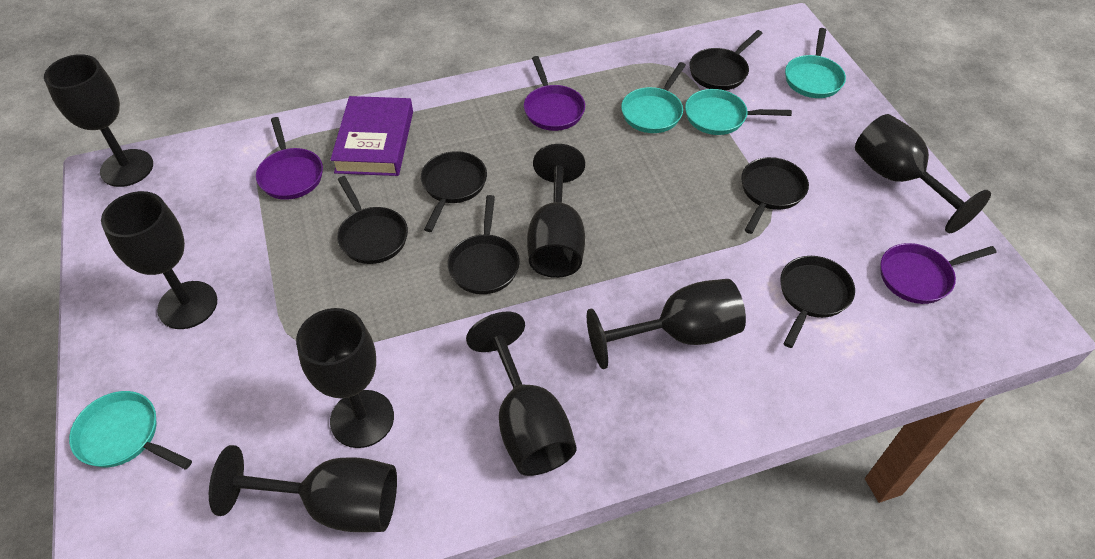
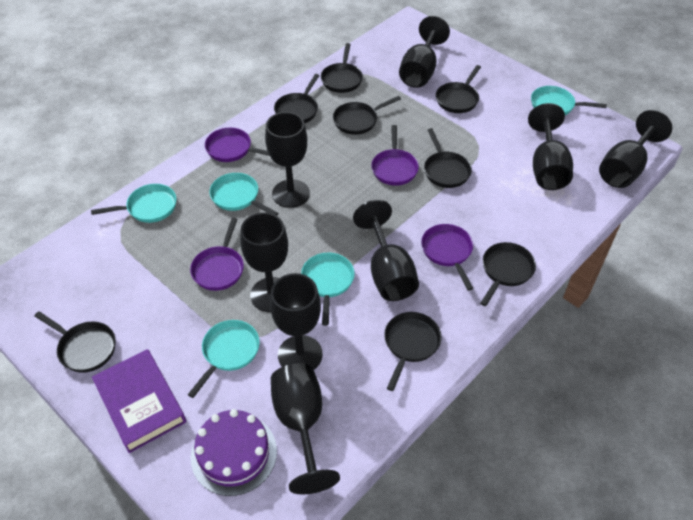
black pan: 6 -> 8
purple cake: 0 -> 1
purple pan: 3 -> 4
turquoise pan: 4 -> 5

